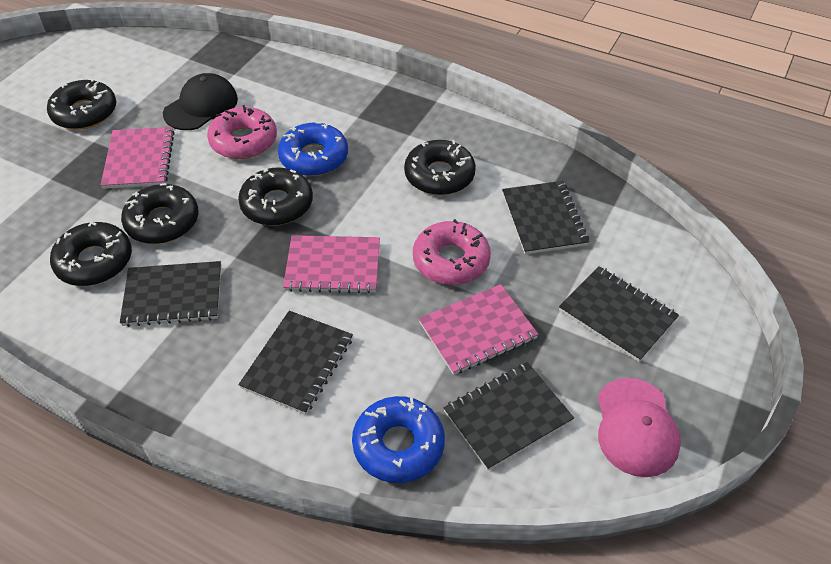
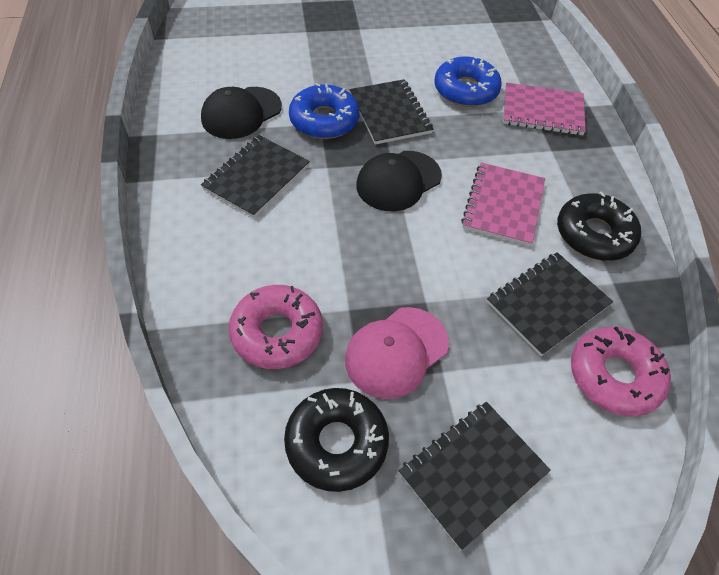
black cap: 1 -> 2
black donut: 5 -> 2
black notebook: 5 -> 4
pink notebook: 3 -> 2

